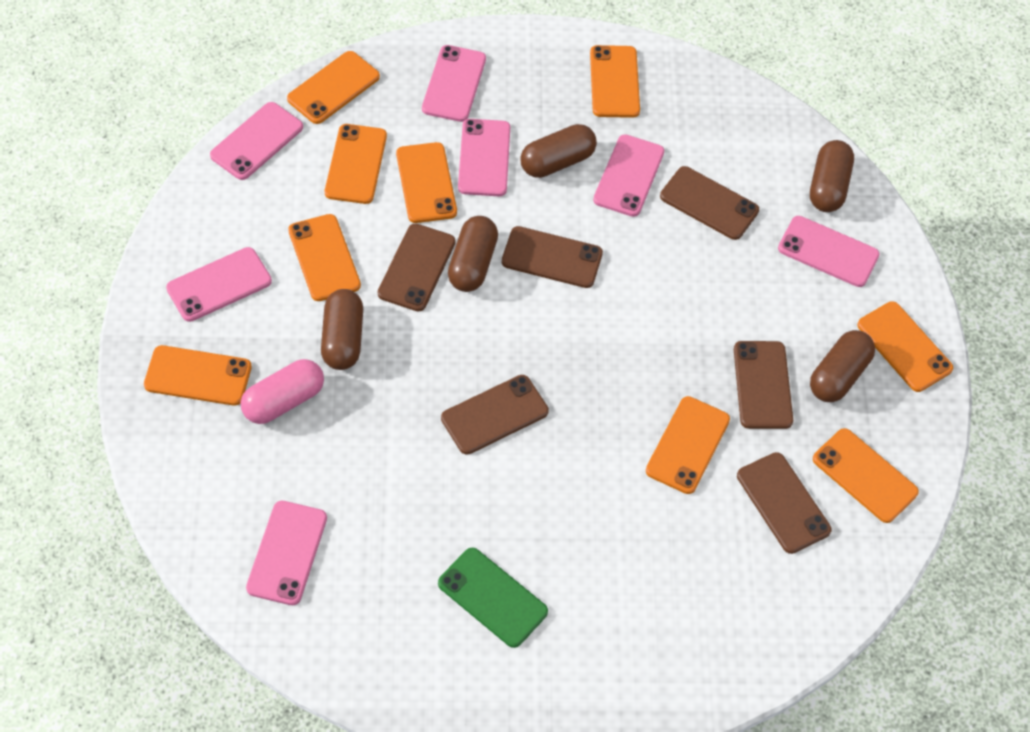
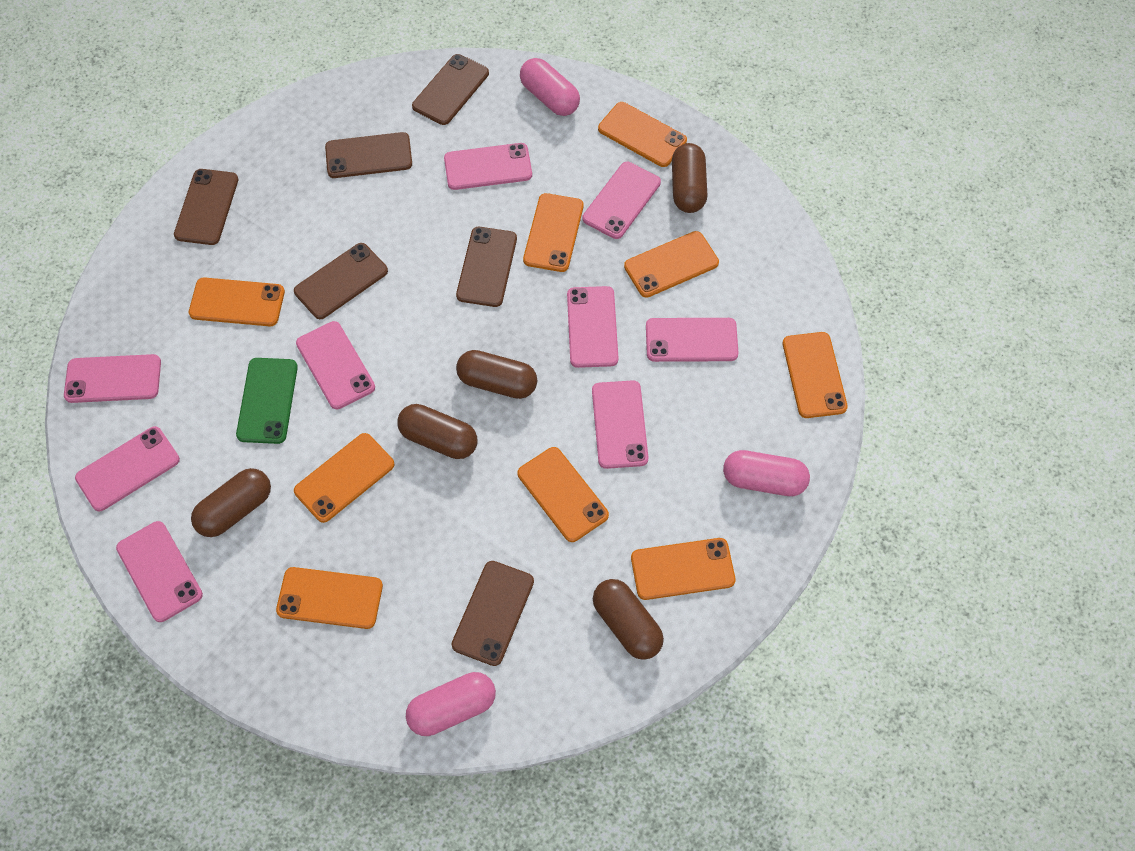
pink capsule: 1 -> 3
pink phone: 7 -> 9

